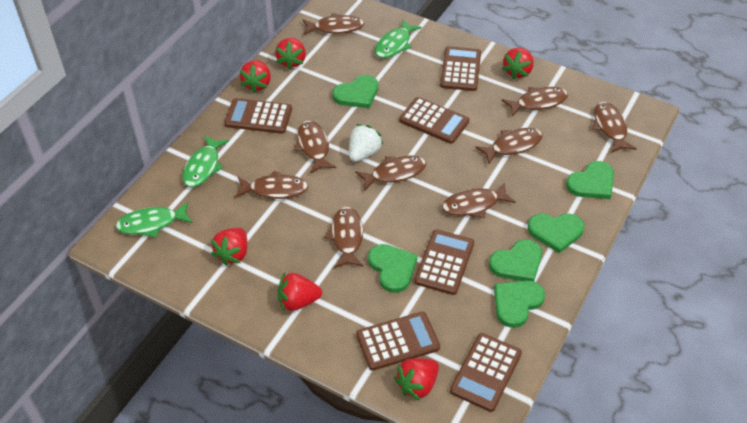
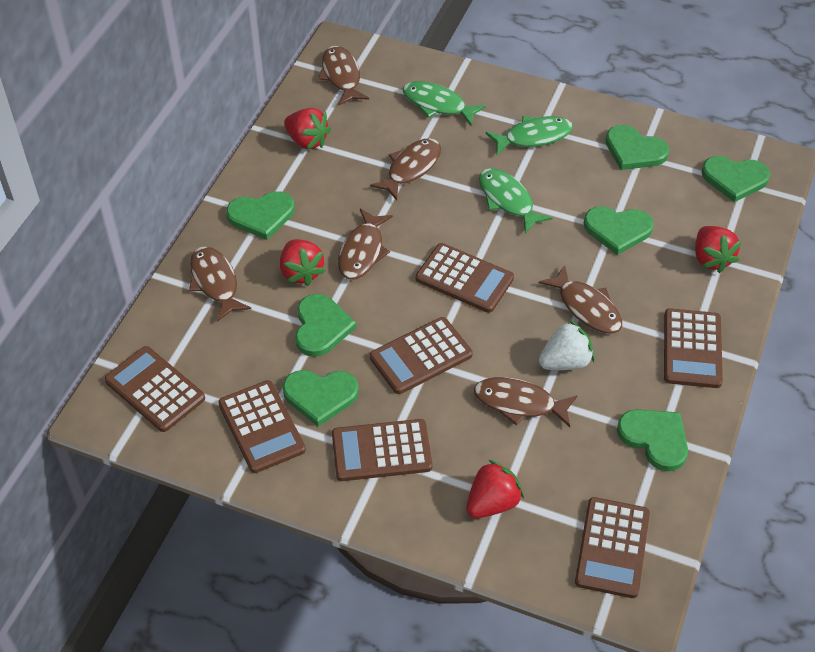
brown calculator: 6 -> 7
brown fish: 9 -> 6
green heart: 6 -> 7
red strawberry: 6 -> 4

